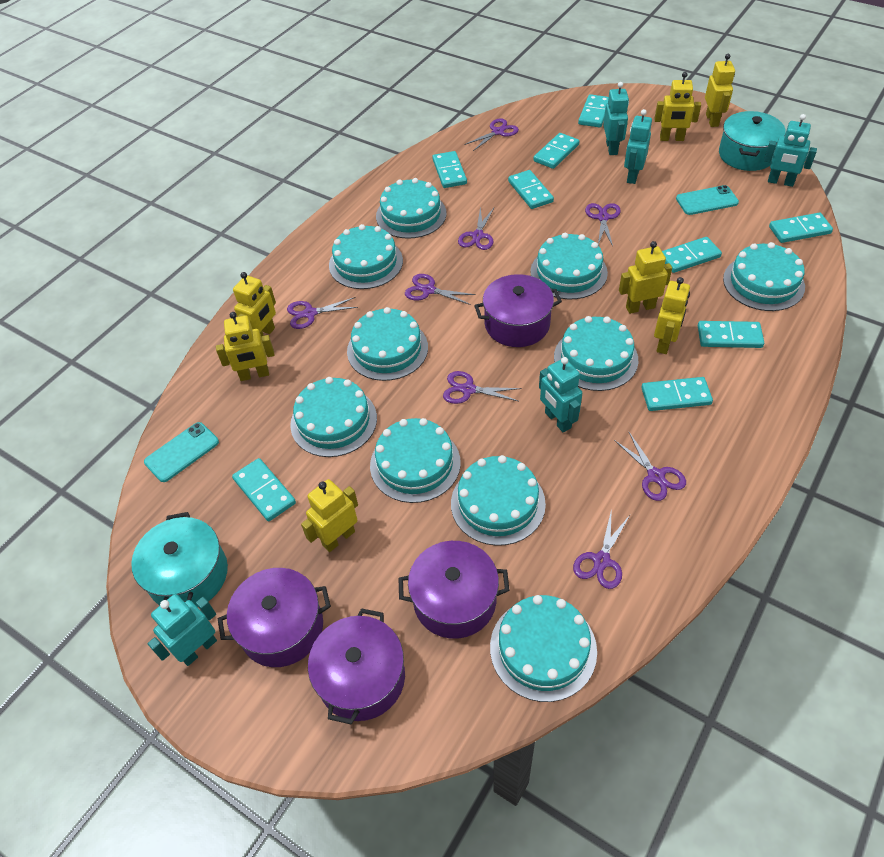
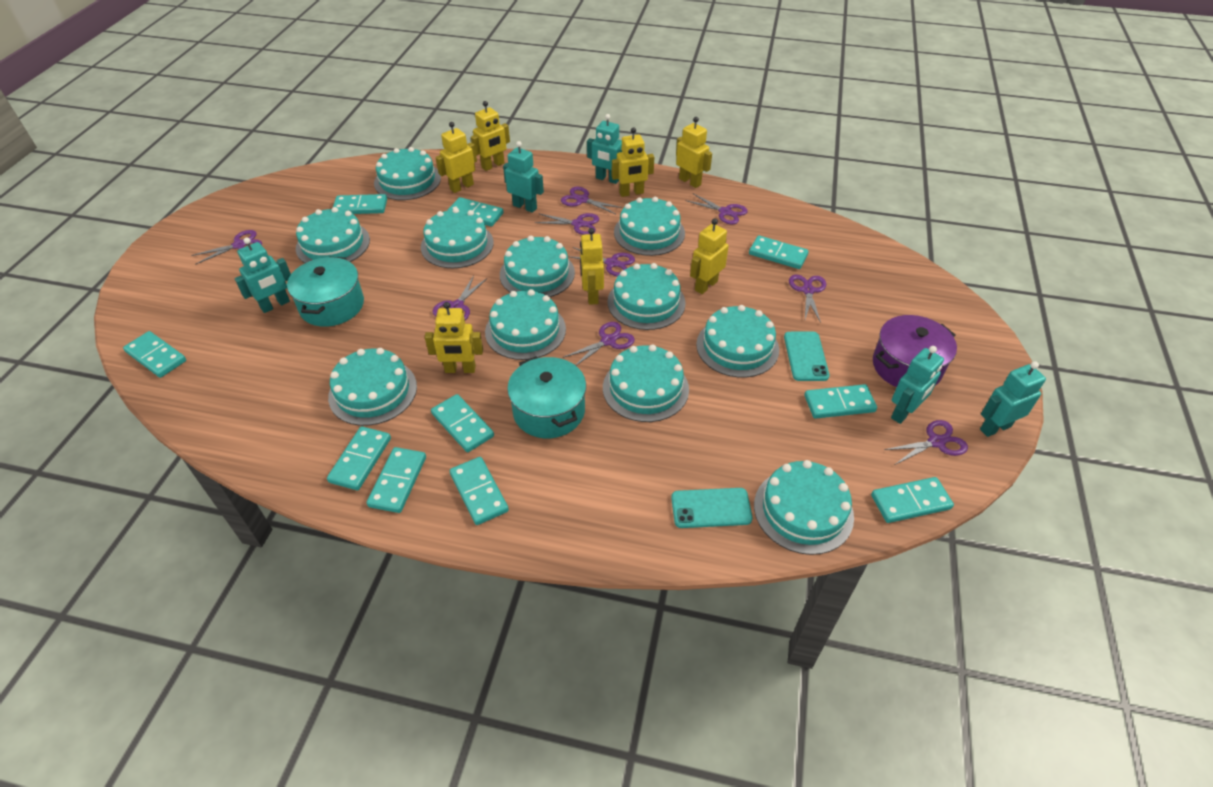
purple pot: 4 -> 1
purple scissors: 8 -> 9
turquoise cake: 10 -> 11
turquoise domino: 9 -> 10

